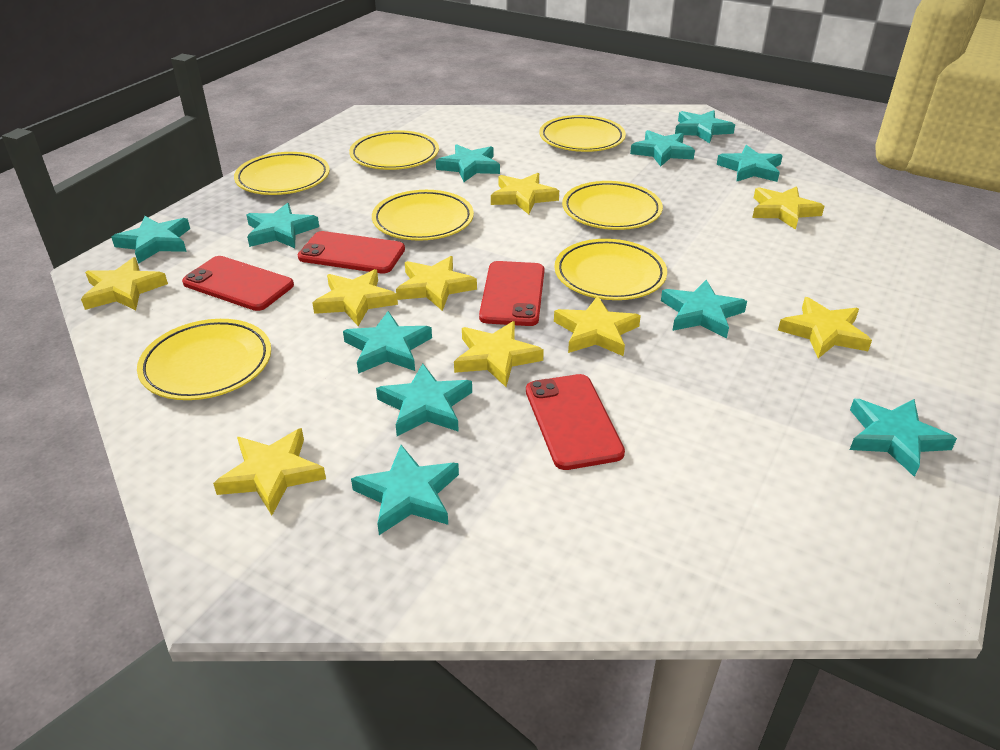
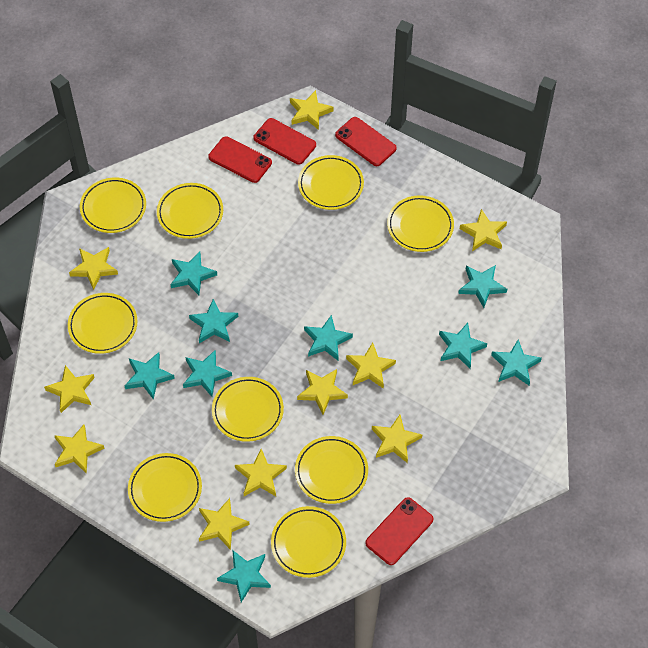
turquoise star: 11 -> 9
yellow plate: 7 -> 9
yellow star: 9 -> 10

